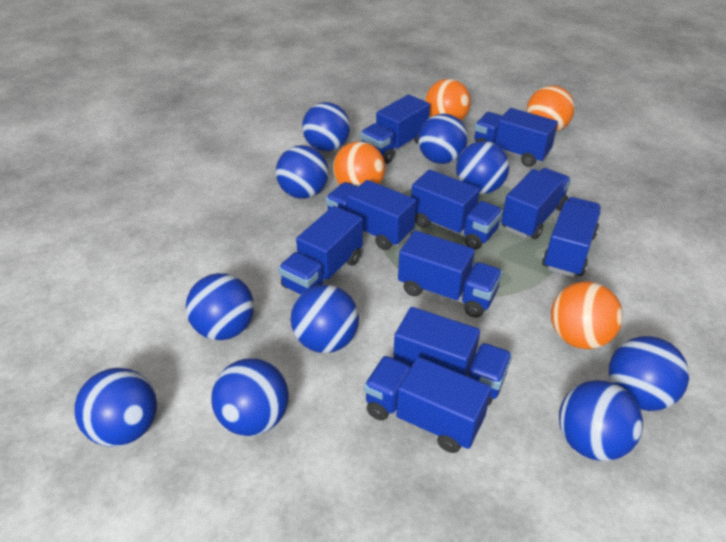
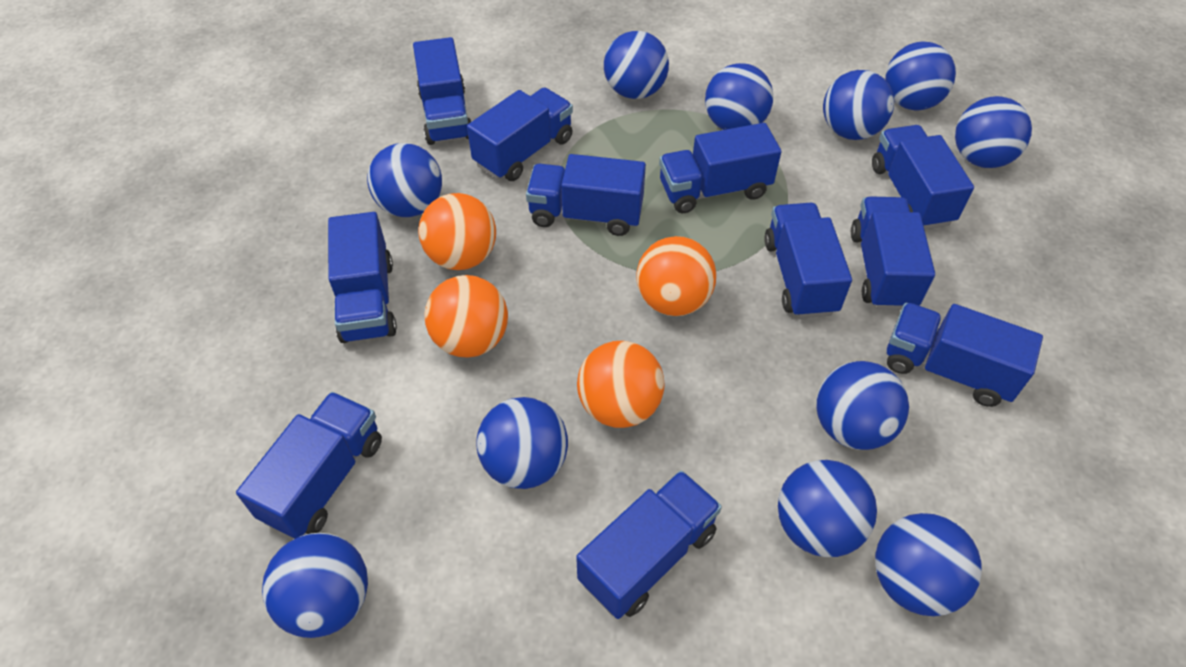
blue ball: 10 -> 11
blue truck: 10 -> 11

